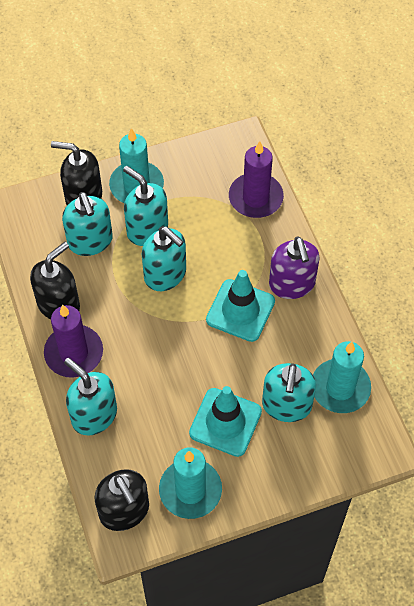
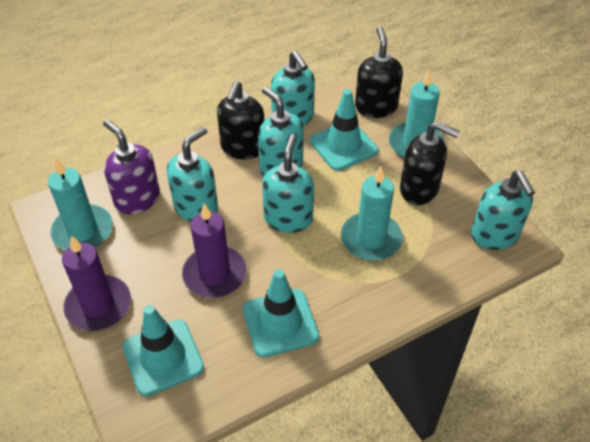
turquoise traffic cone: 2 -> 3

